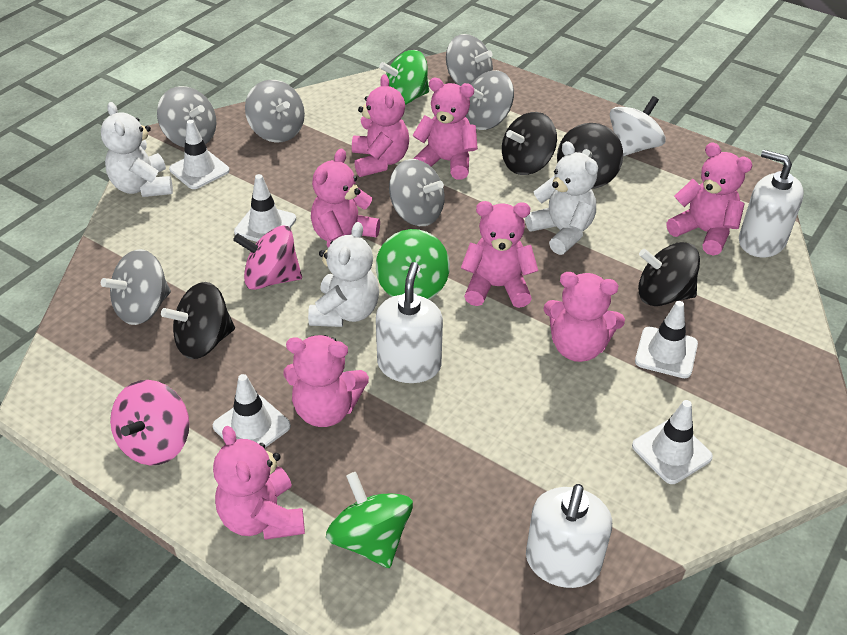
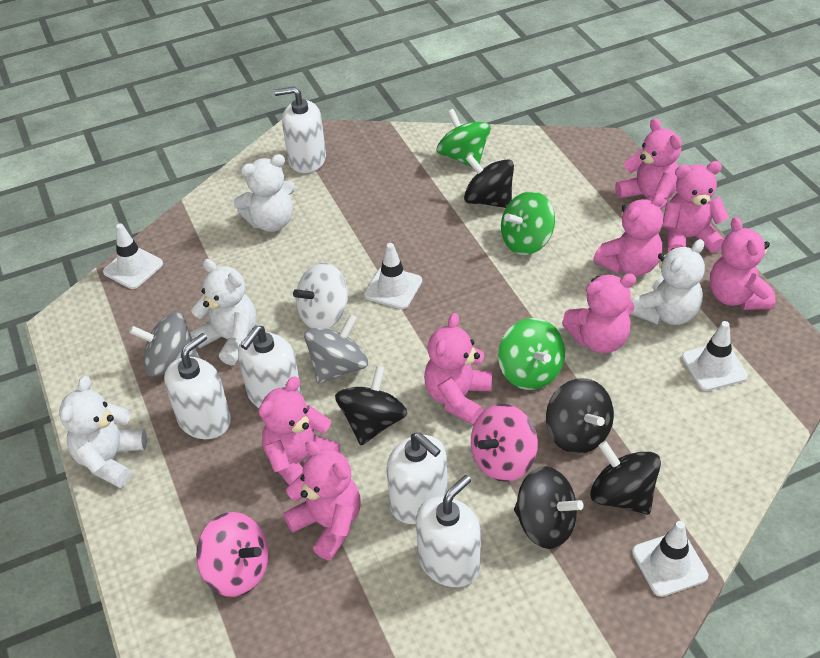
black spinning top: 4 -> 5
grey spinning top: 6 -> 2
white soap dispenser: 3 -> 5
white teddy bear: 3 -> 4
white traffic cone: 5 -> 4

